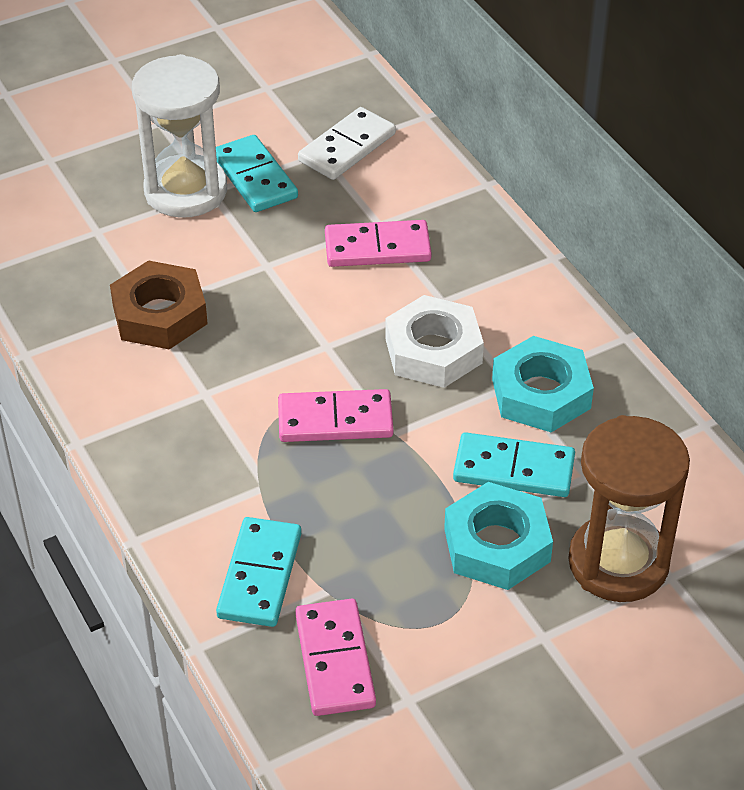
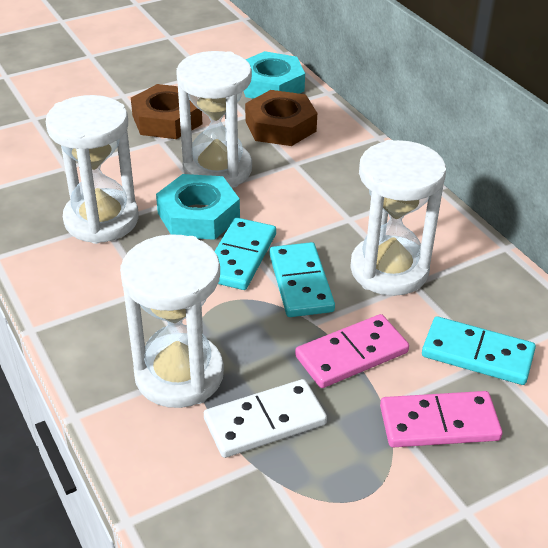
brown hourglass: 1 -> 0
brown nut: 1 -> 2
pink domino: 3 -> 2
white hourglass: 1 -> 4
white nut: 1 -> 0

